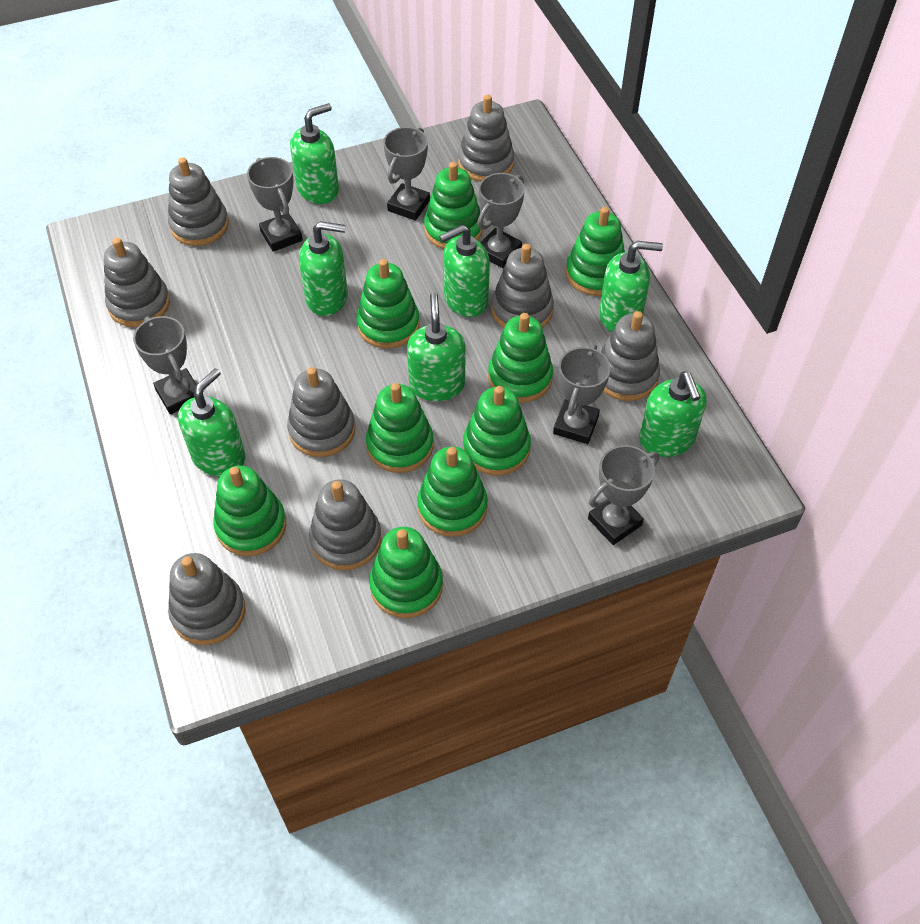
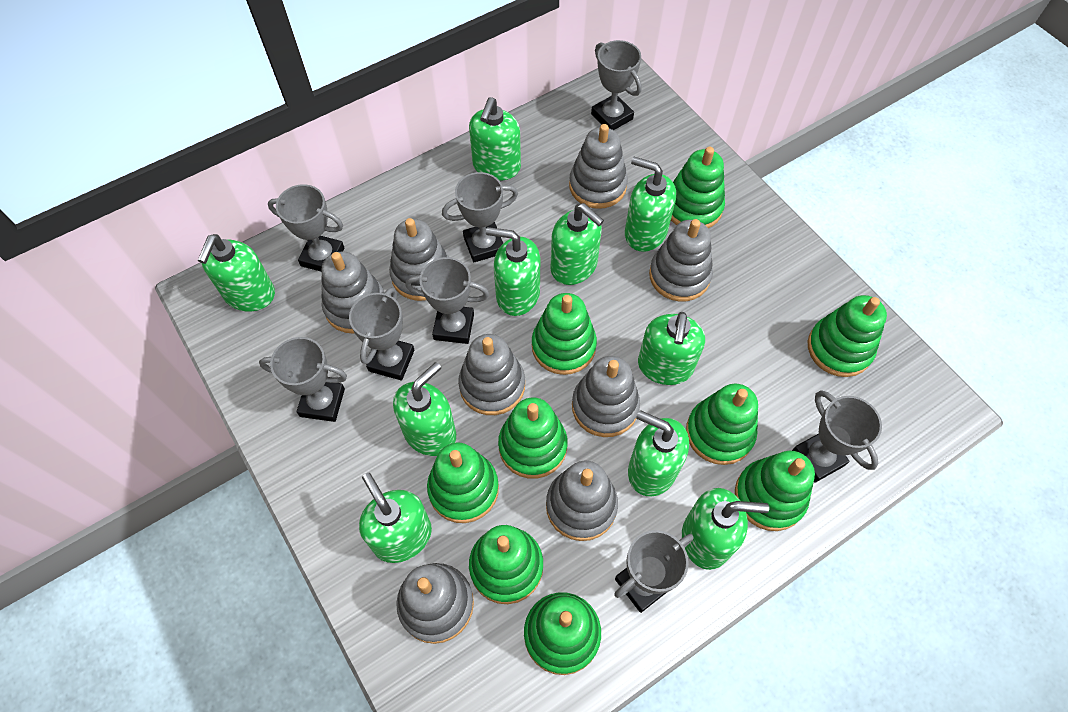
green soap dispenser: 7 -> 10
grey trophy: 6 -> 8

